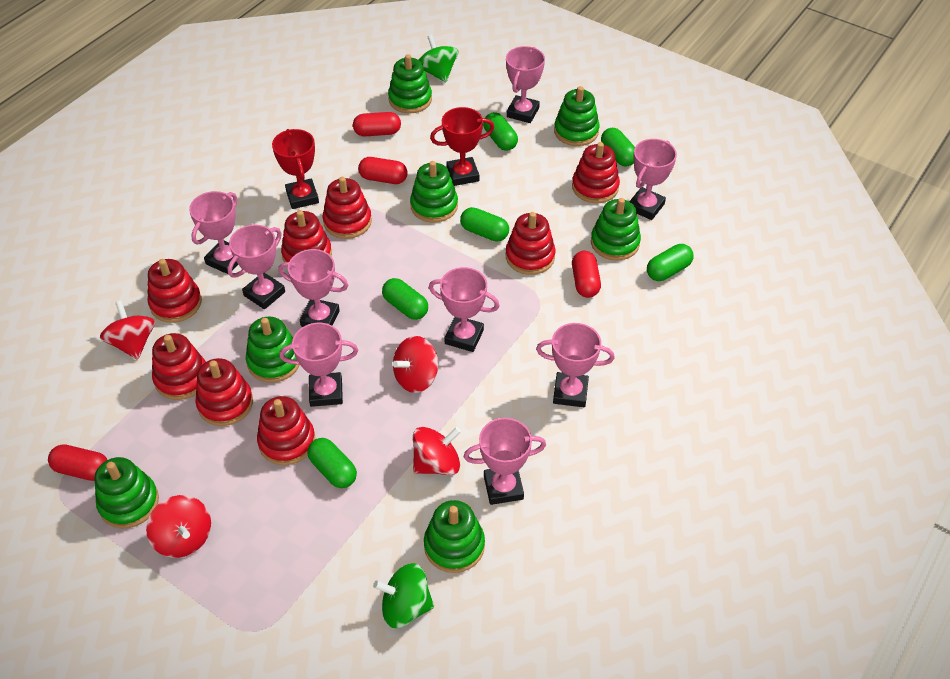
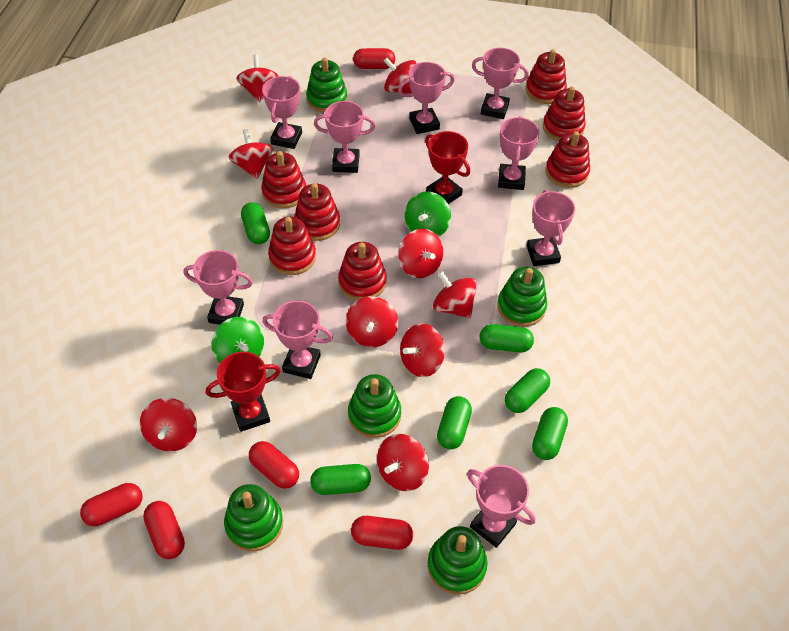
green stacking toy: 7 -> 5
red capsule: 4 -> 5
red spinning top: 4 -> 9
red stacking toy: 8 -> 7

